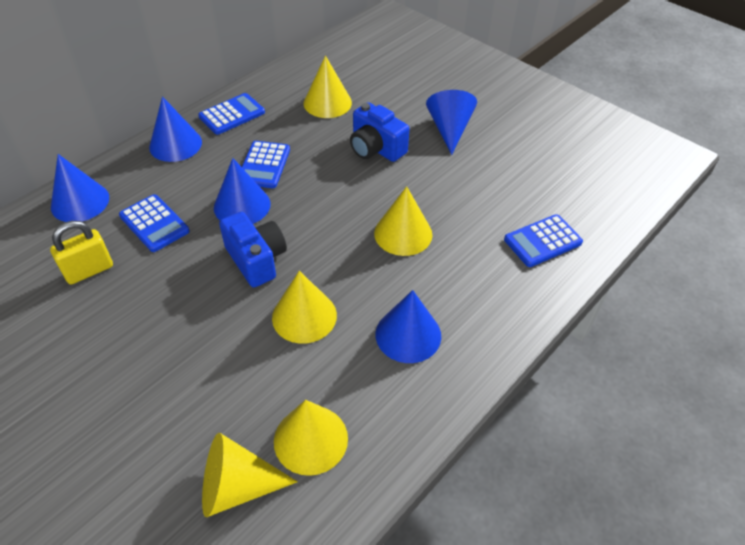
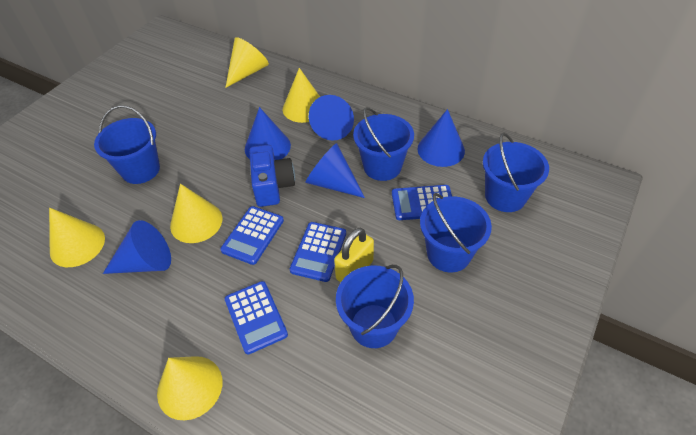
blue bucket: 0 -> 5
blue camera: 2 -> 1

